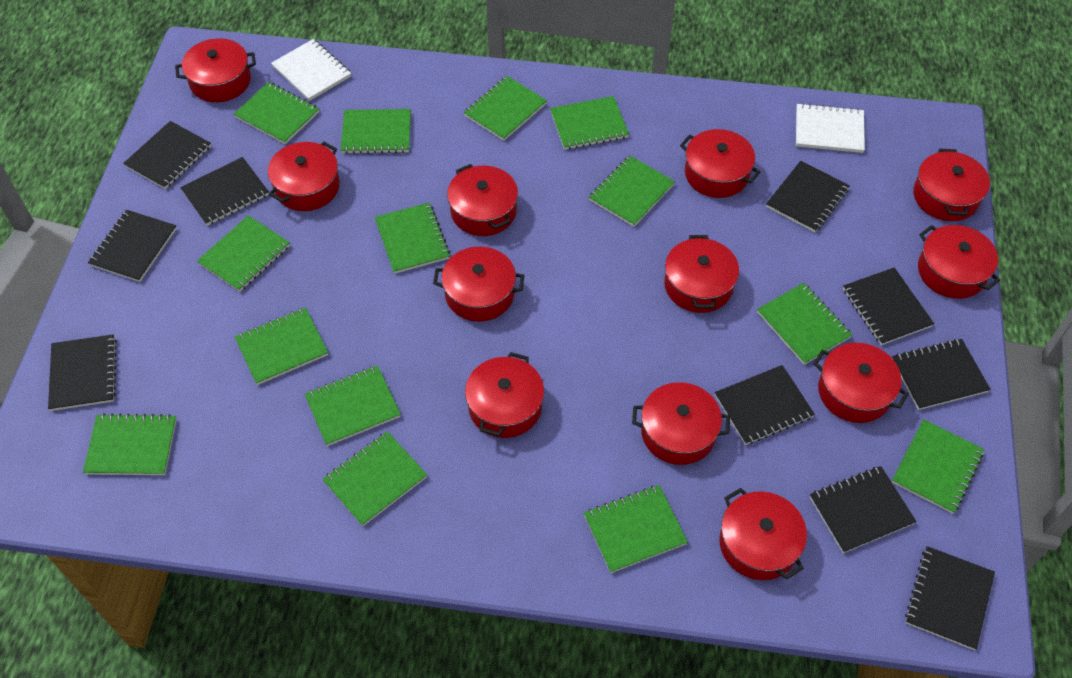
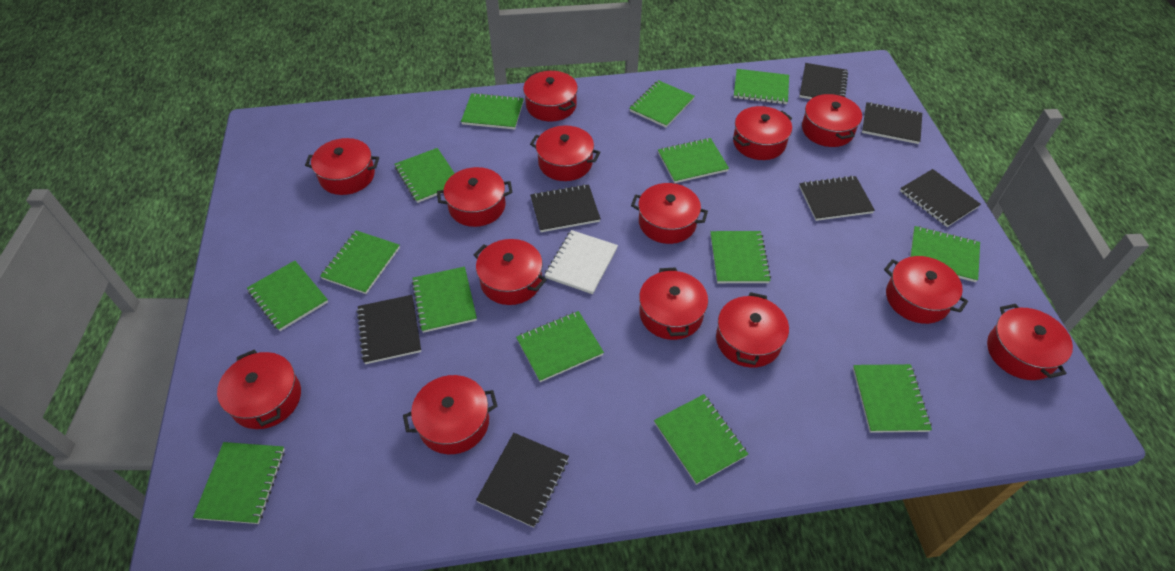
black notebook: 10 -> 7
red pot: 12 -> 14
white notebook: 2 -> 1

